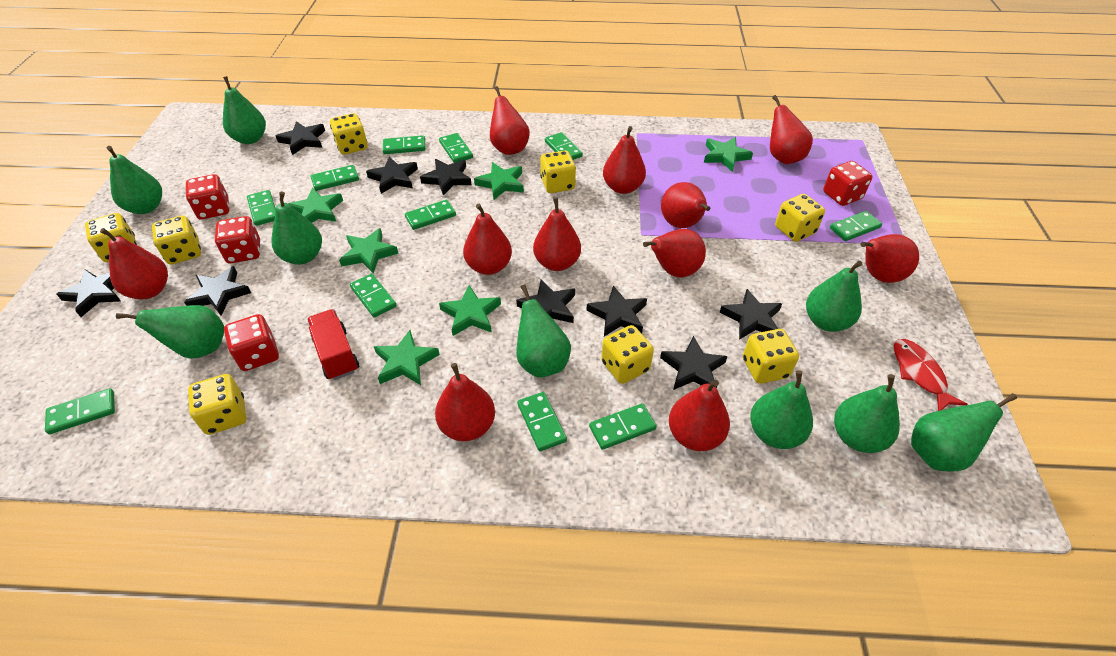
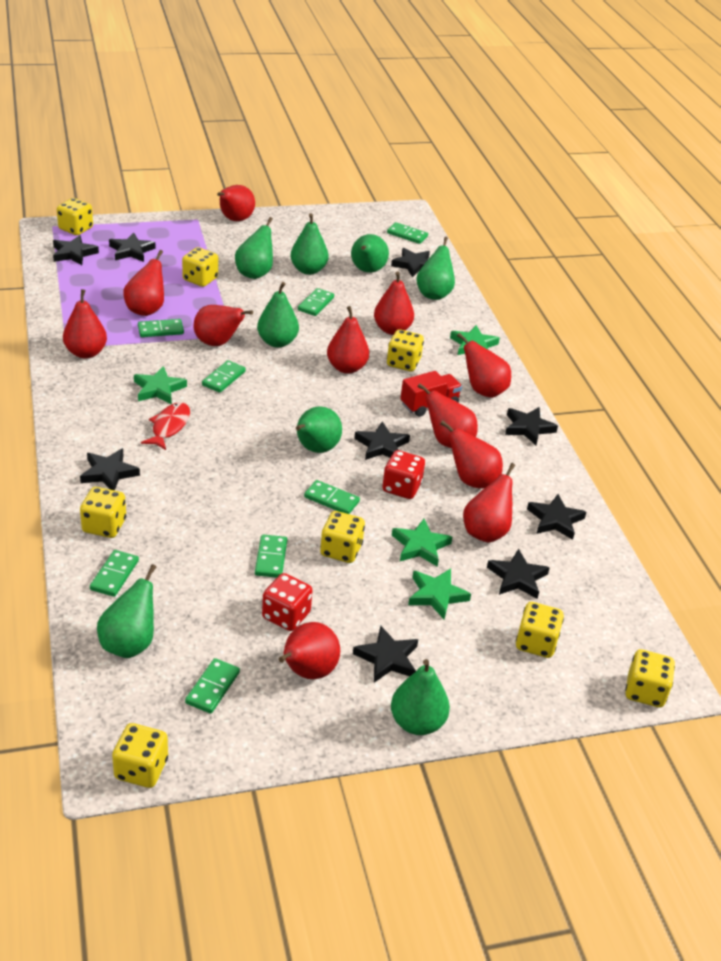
green domino: 11 -> 8
green pear: 9 -> 8
green star: 6 -> 4
red dice: 4 -> 2

